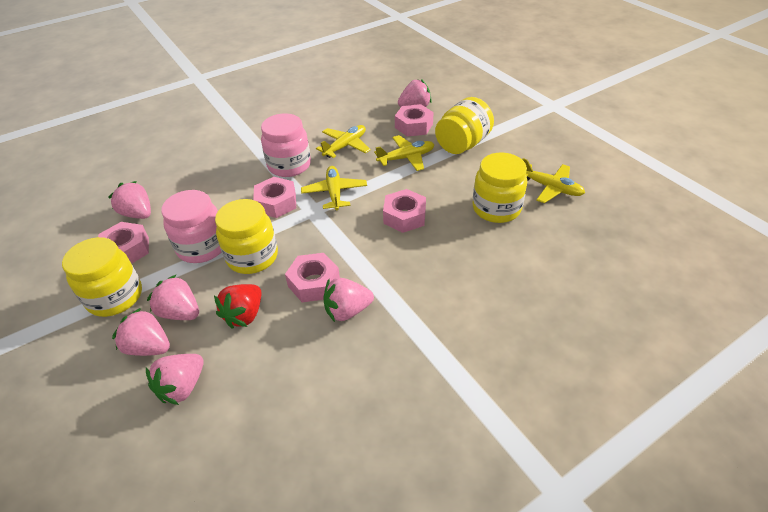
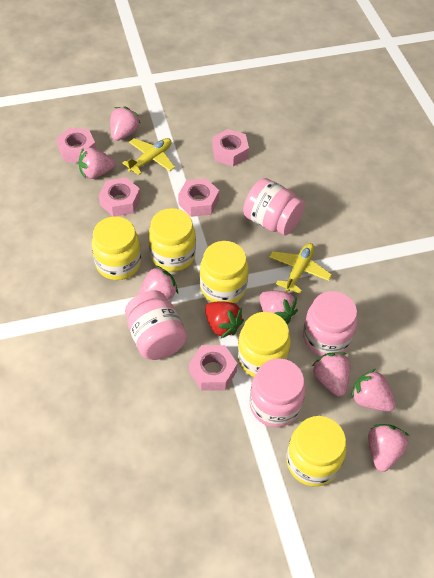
pink jar: 2 -> 4
pink strawberry: 6 -> 7
yellow jar: 4 -> 5
yellow plane: 4 -> 2

